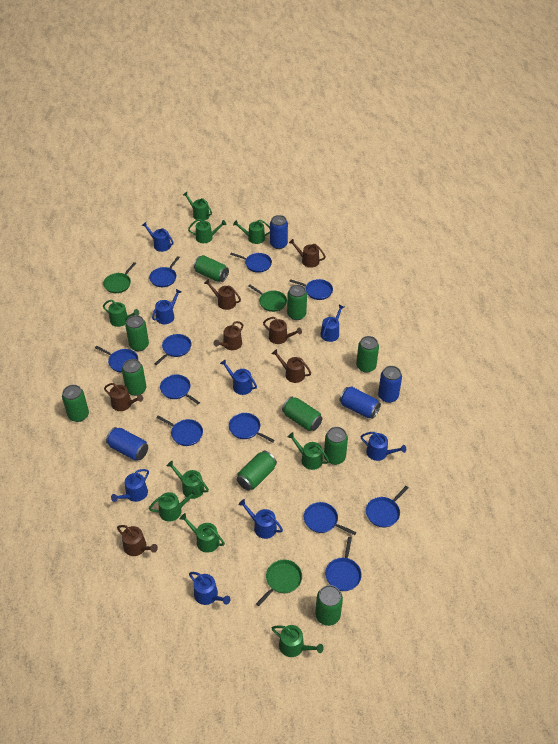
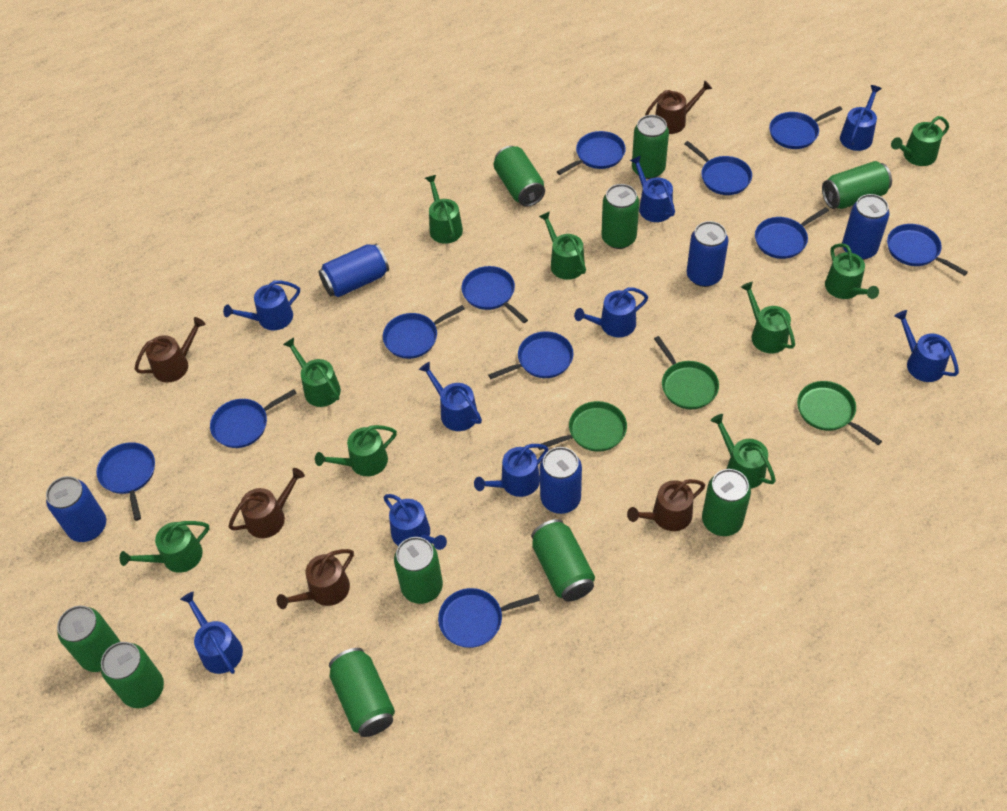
blue can: 4 -> 5
blue watering can: 8 -> 9
brown watering can: 7 -> 5

